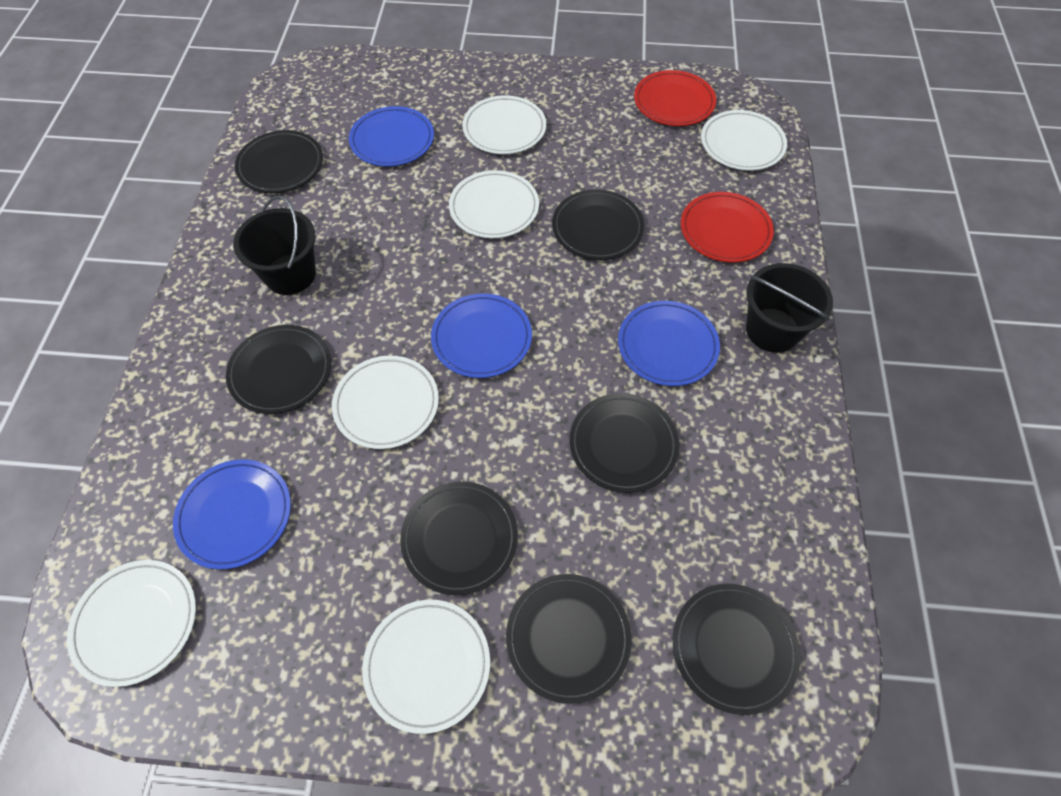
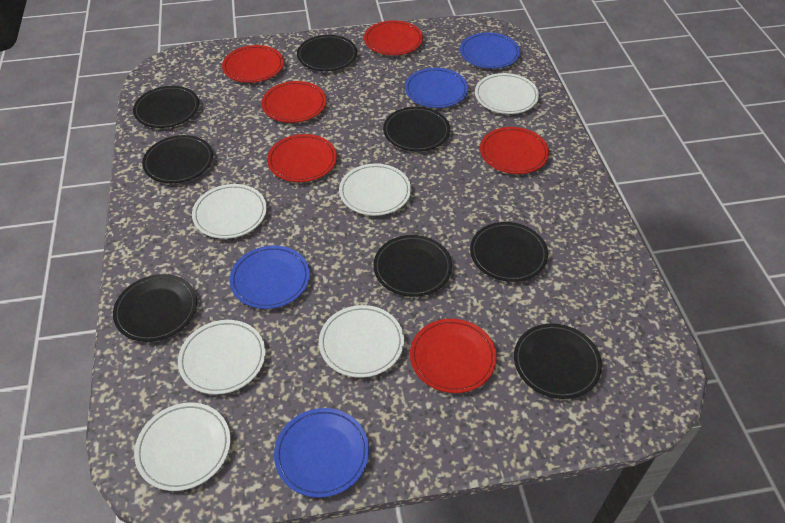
black bucket: 2 -> 0
black plate: 7 -> 8
red plate: 2 -> 6

